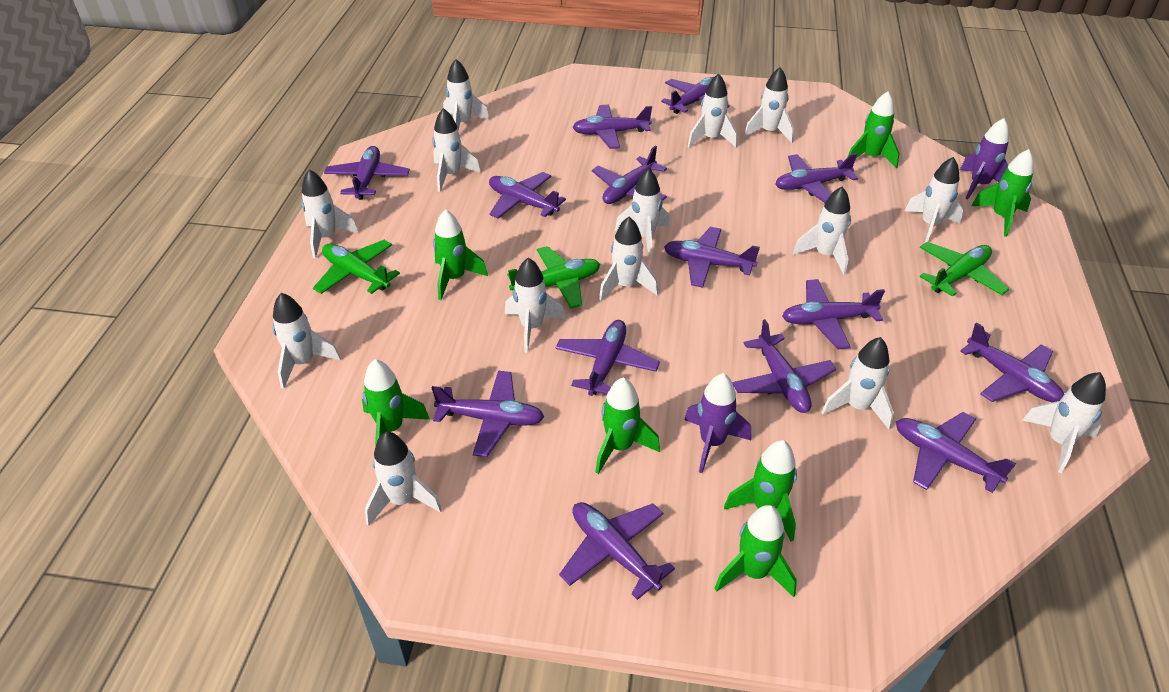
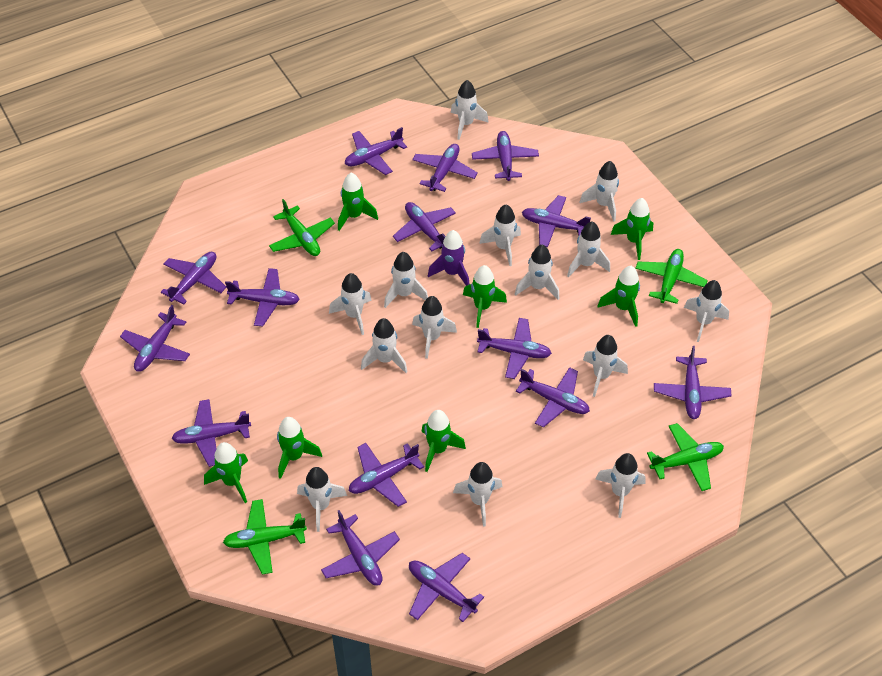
green plane: 3 -> 4
purple plane: 14 -> 15
purple rocket: 2 -> 1

